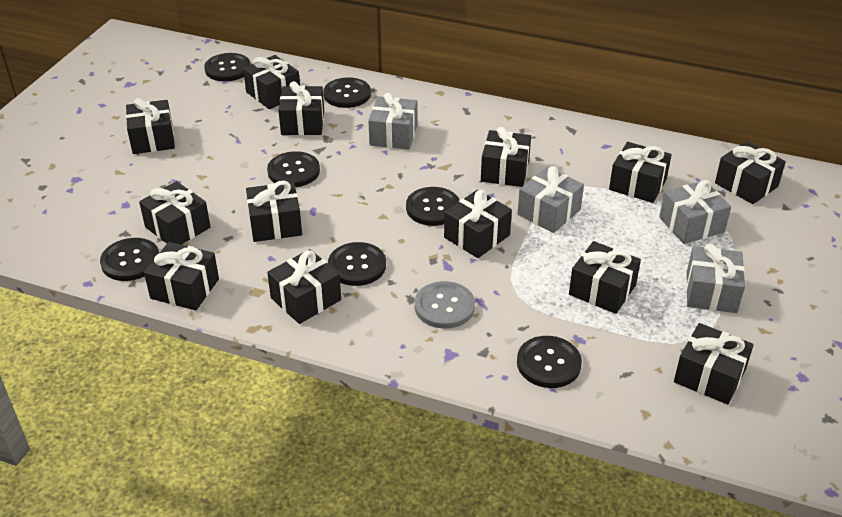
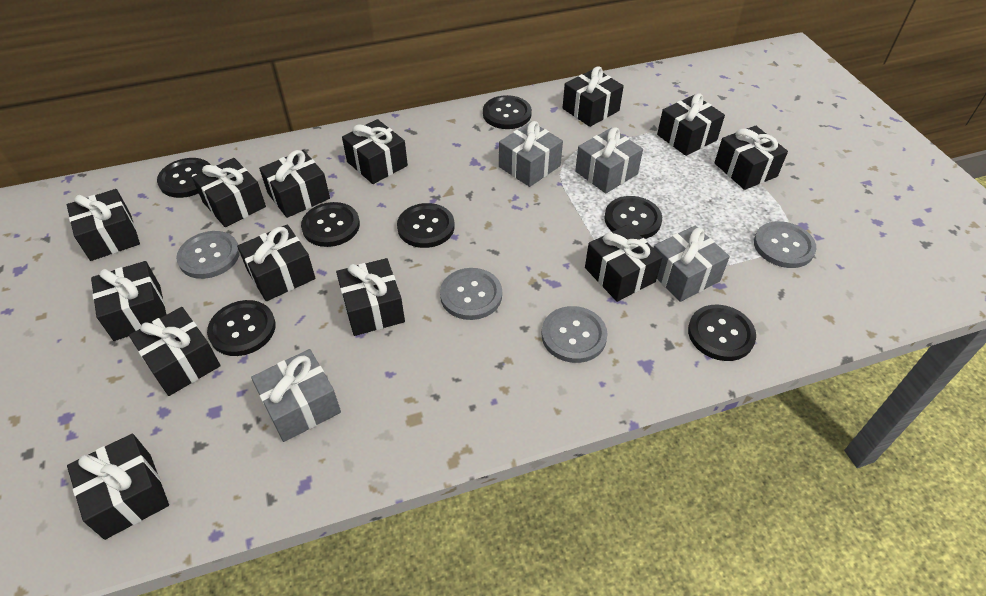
grey button: 1 -> 4

